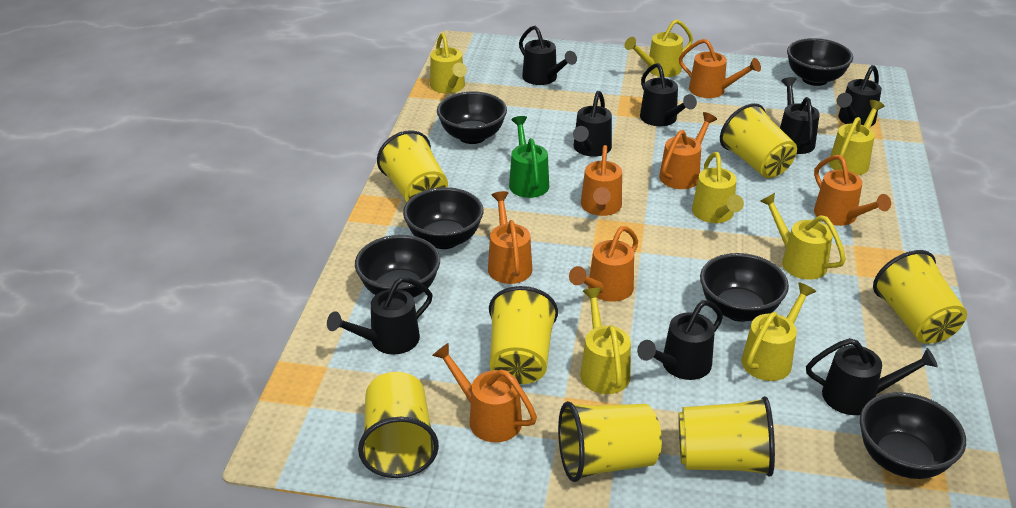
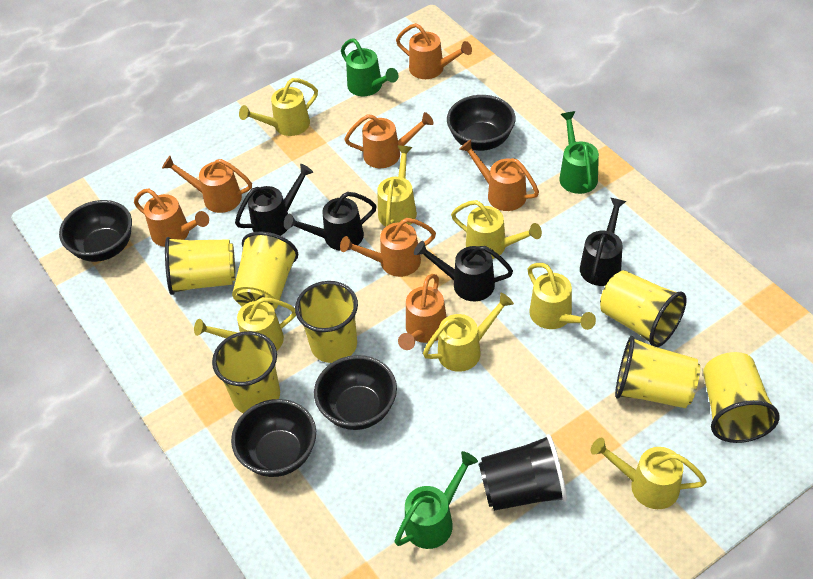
black bowl: 6 -> 4
black cup: 0 -> 1
black watering can: 8 -> 4
green watering can: 1 -> 3

